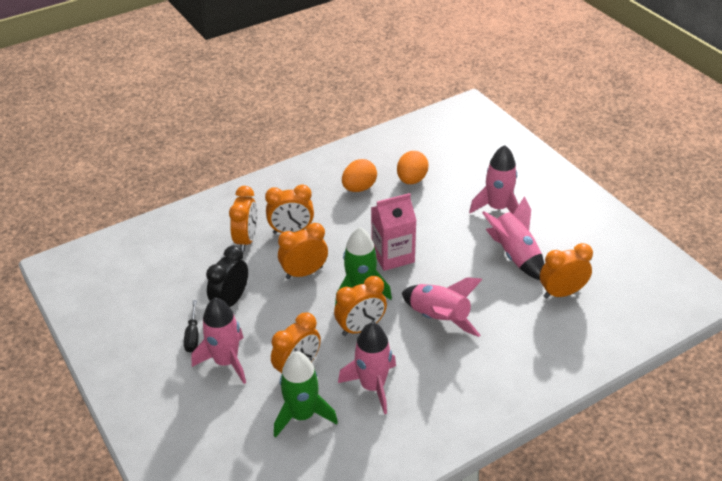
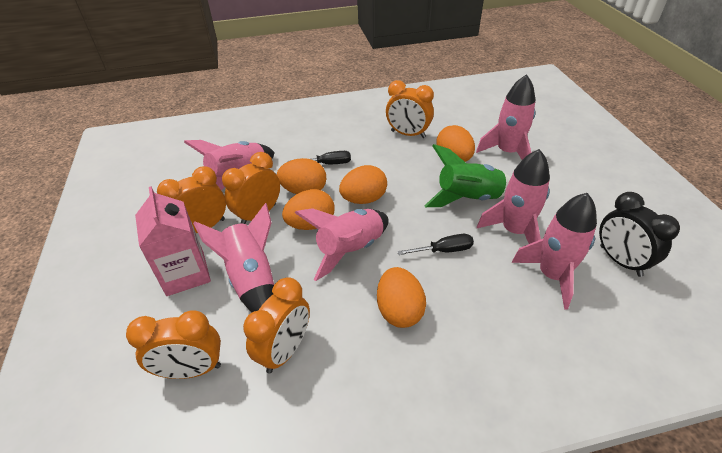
black screwdriver: 1 -> 2
green rocket: 2 -> 1
orange clock: 6 -> 5
orange egg: 2 -> 5
pink rocket: 5 -> 6

